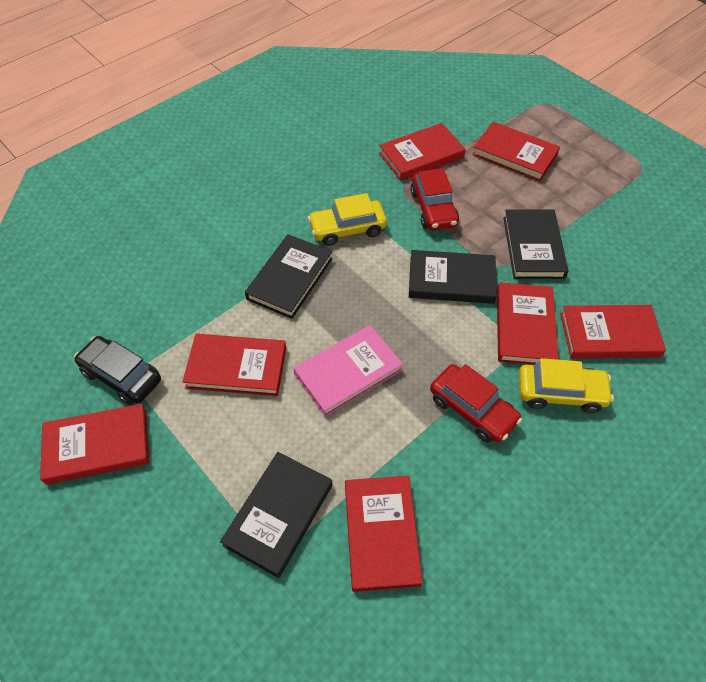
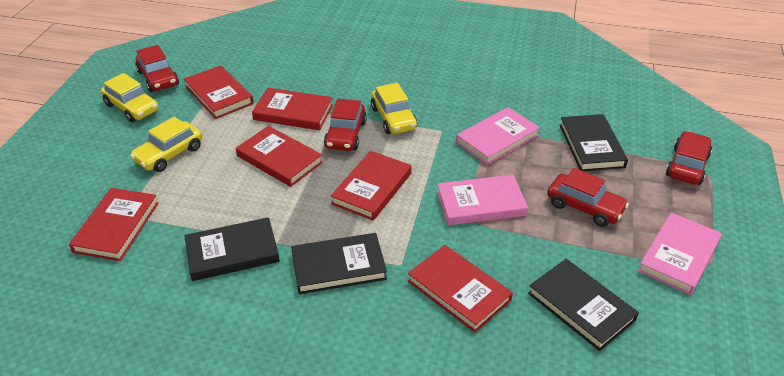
black car: 1 -> 0
pink book: 1 -> 3
red book: 7 -> 6
red car: 2 -> 4
yellow car: 2 -> 3

